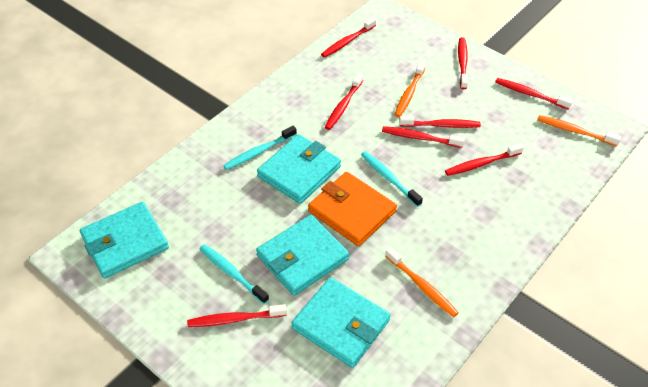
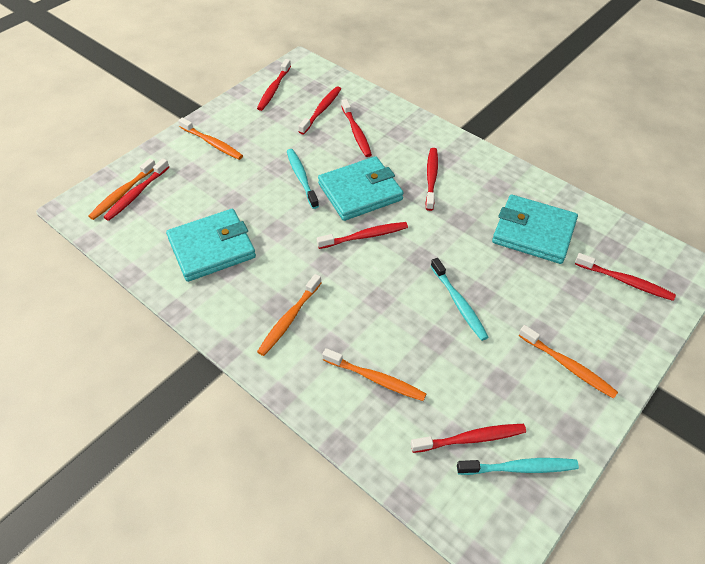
orange toothbrush: 3 -> 5
orange wallet: 1 -> 0
turquoise wallet: 4 -> 3

